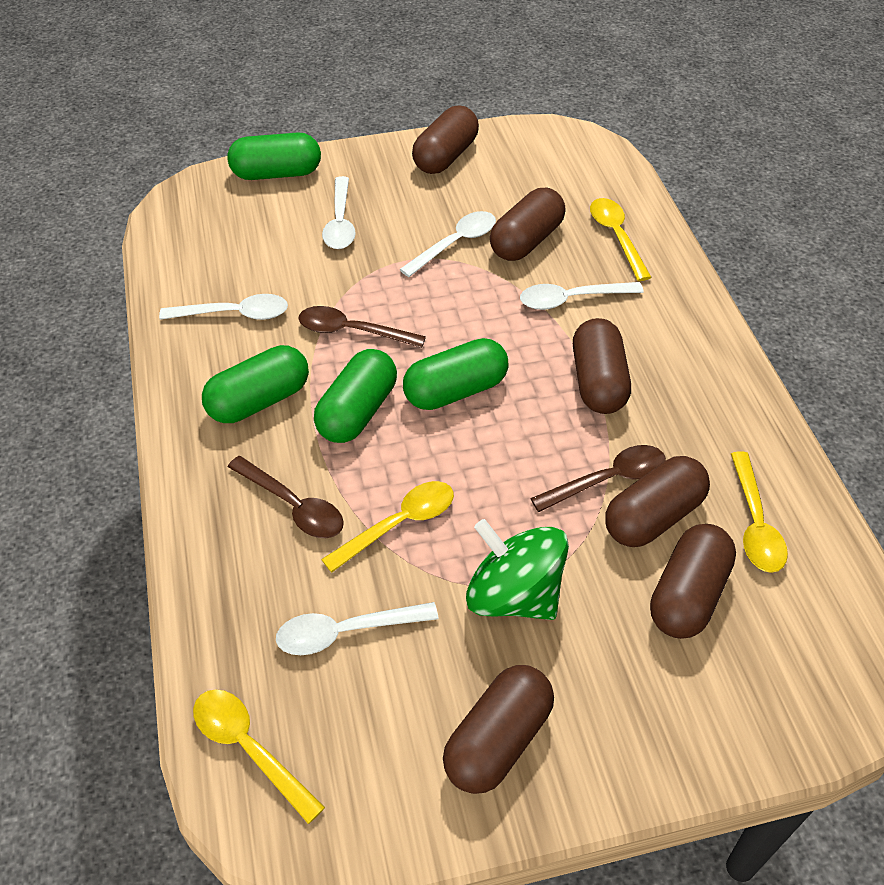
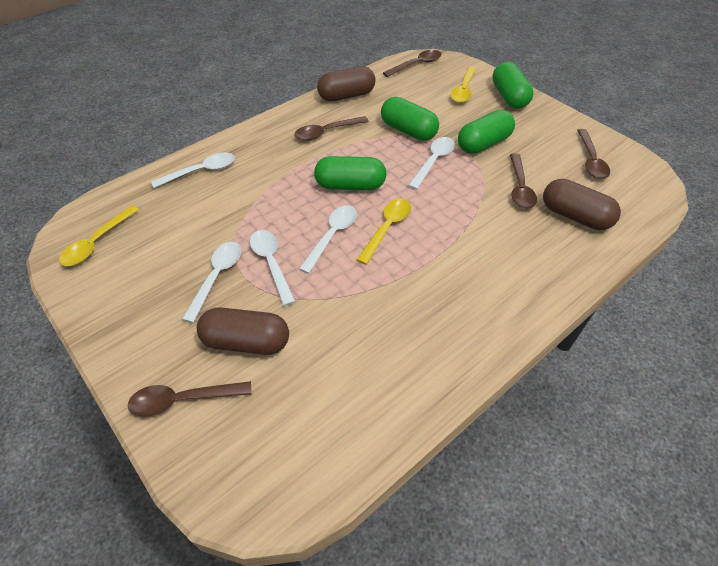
brown capsule: 6 -> 3
brown spoon: 3 -> 5
green spinning top: 1 -> 0
yellow spoon: 4 -> 3

